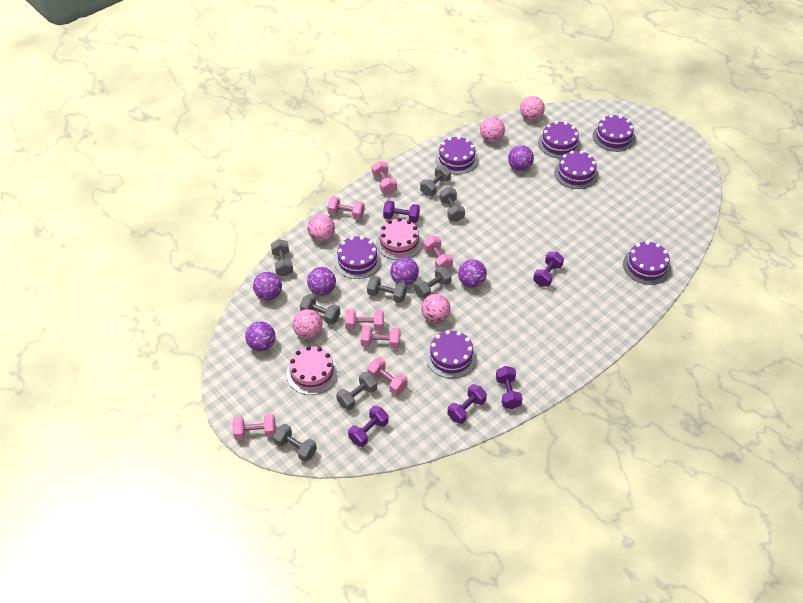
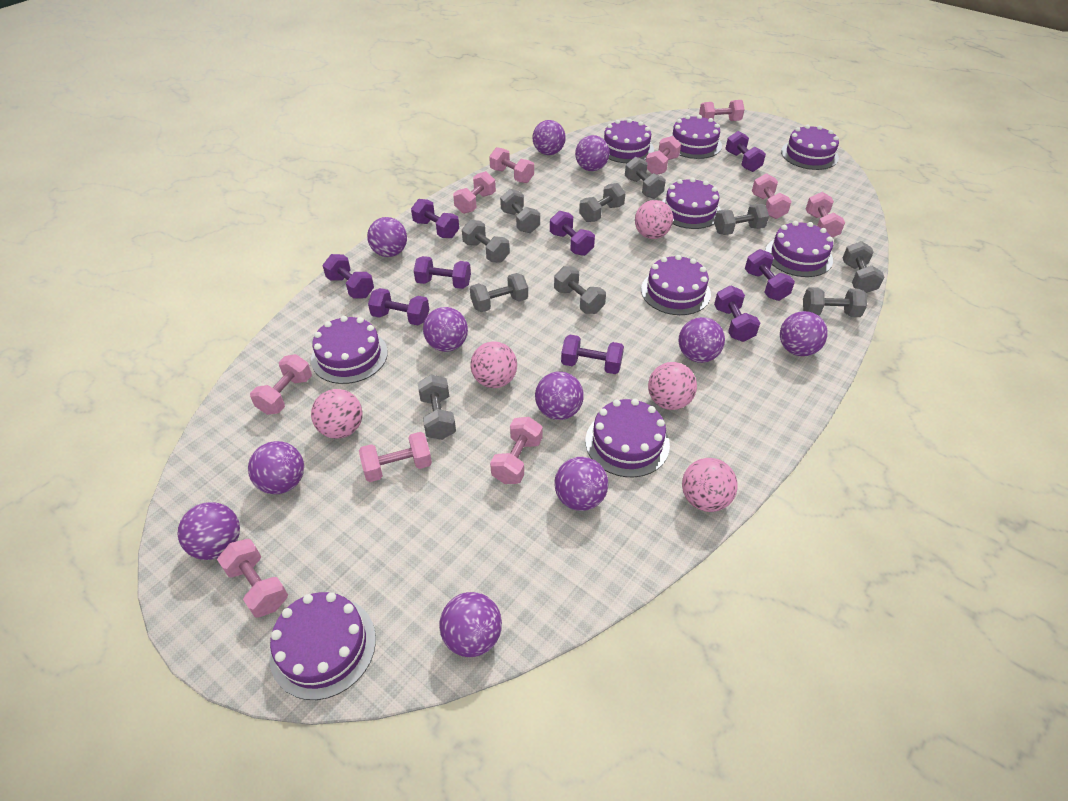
grey dumbbell: 8 -> 10
pink cake: 2 -> 0
pink dumbbell: 7 -> 10
purple ball: 6 -> 11
purple cake: 7 -> 9
purple dumbbell: 5 -> 9

